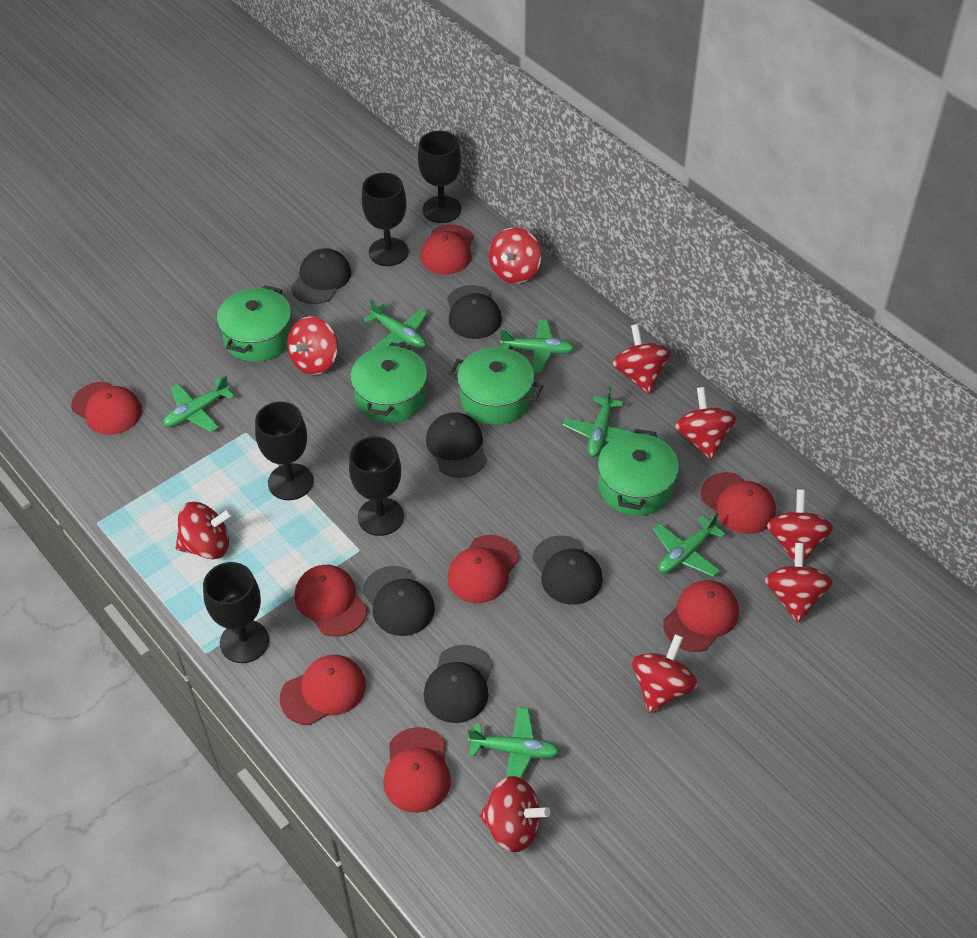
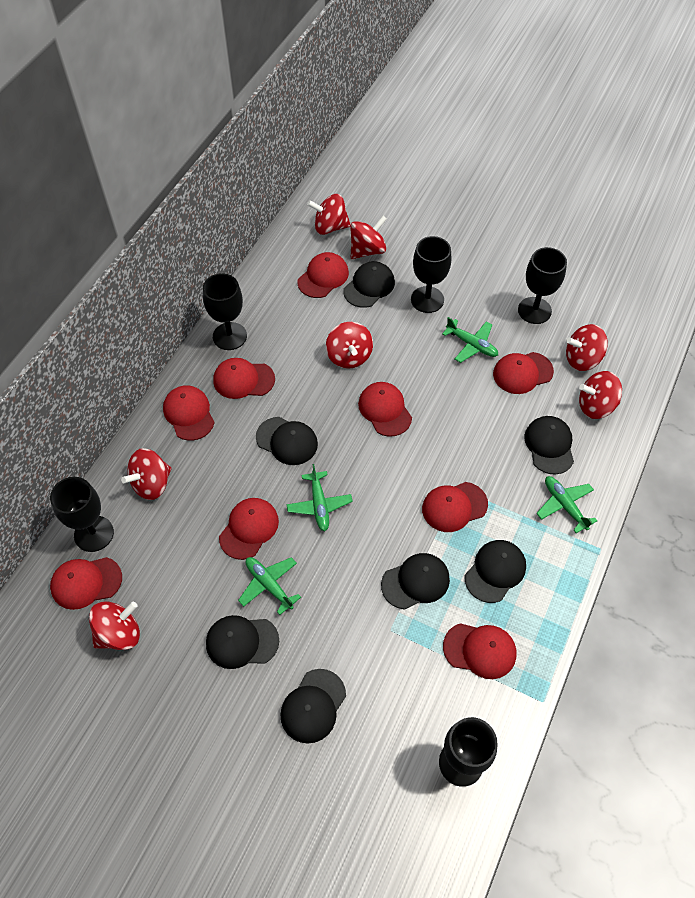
black cap: 6 -> 7
green plane: 6 -> 4
green pot: 4 -> 0
red cap: 8 -> 9
red spinning top: 9 -> 7

